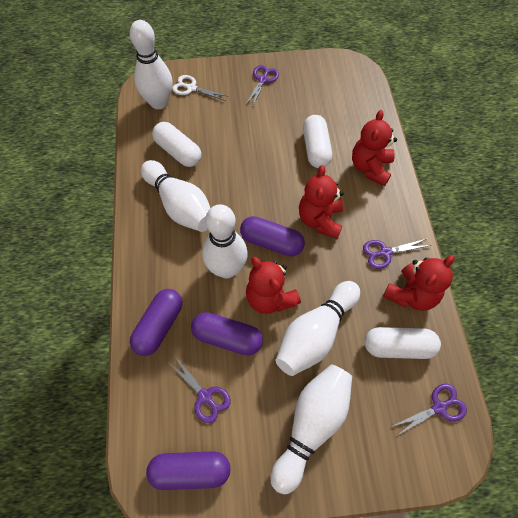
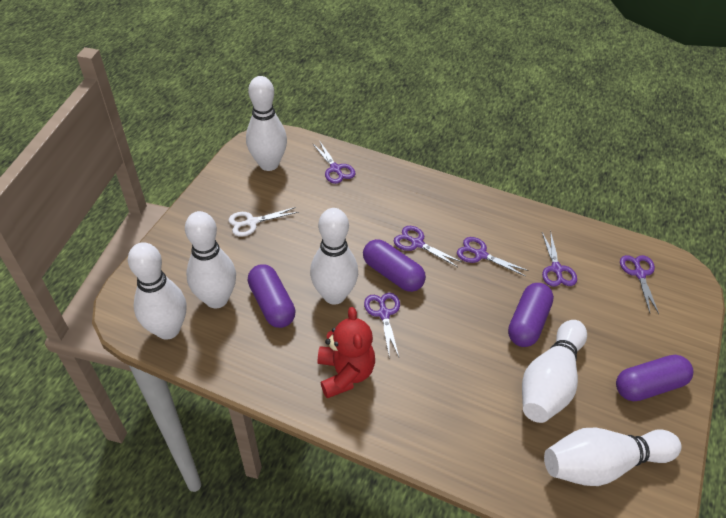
purple scissors: 4 -> 6
red teddy bear: 4 -> 1
white bowling pin: 5 -> 6
white capsule: 3 -> 0

